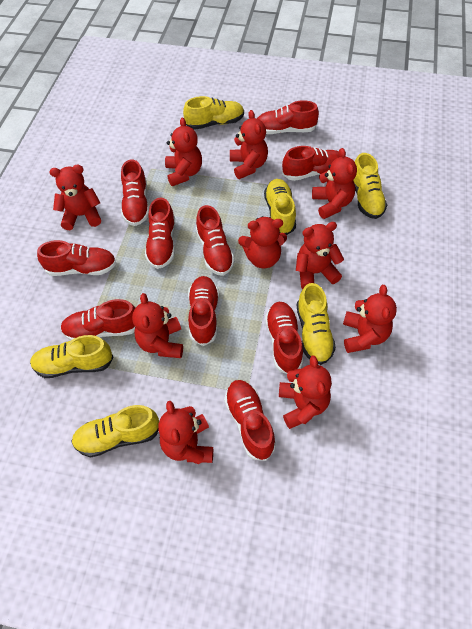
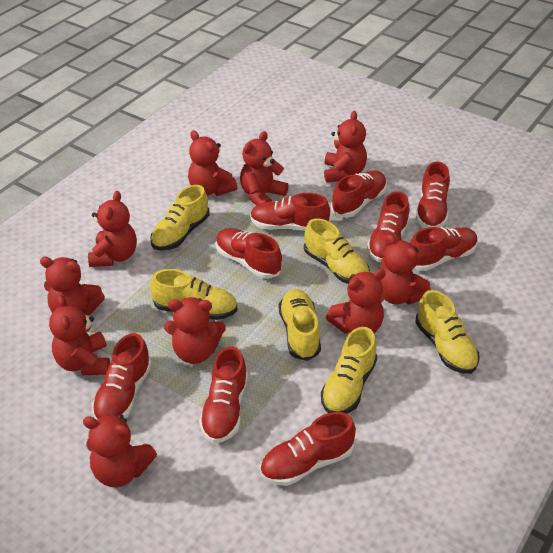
red shoe: 10 -> 9

